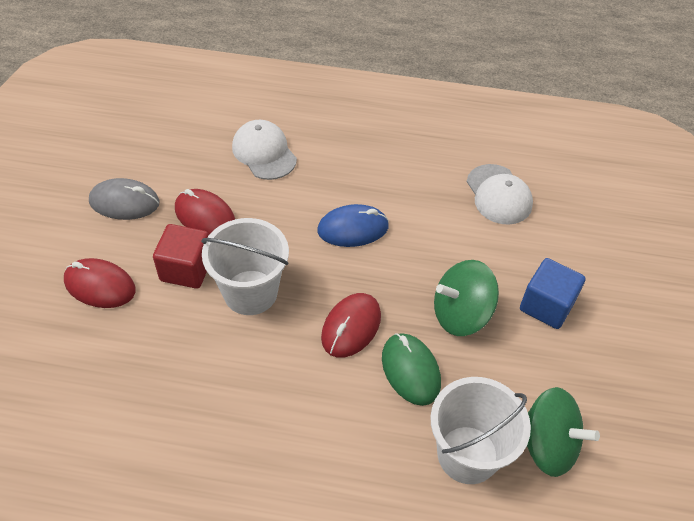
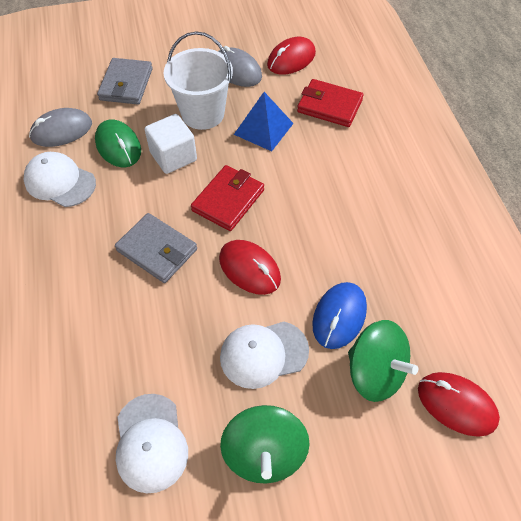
blue cube: 1 -> 0
blue pyramid: 0 -> 1
grey mouse: 1 -> 2
grey wallet: 0 -> 2
red cube: 1 -> 0
red wallet: 0 -> 2
white bucket: 2 -> 1
white cap: 2 -> 3
white cube: 0 -> 1

